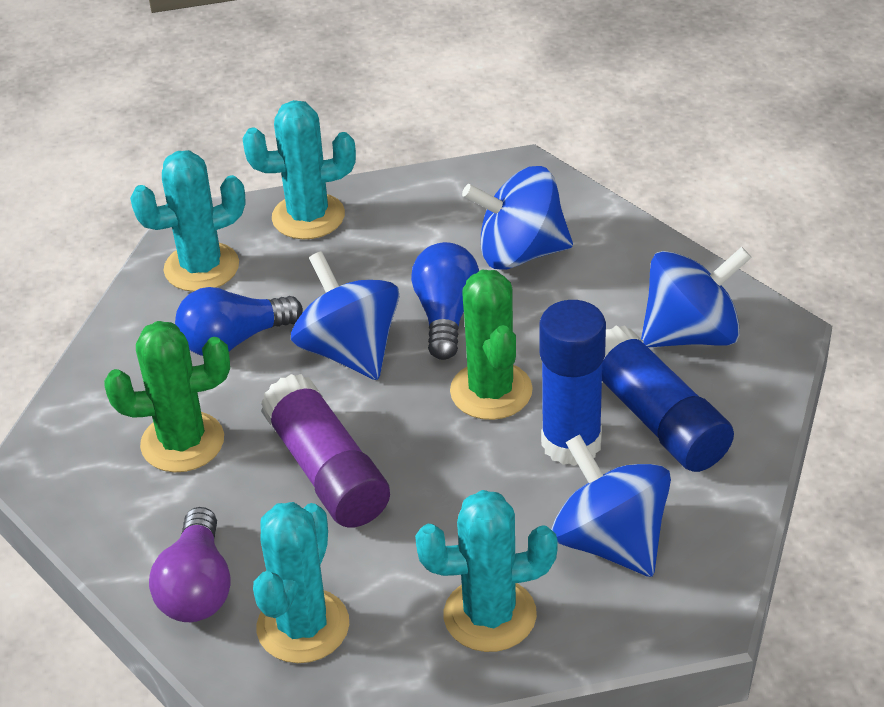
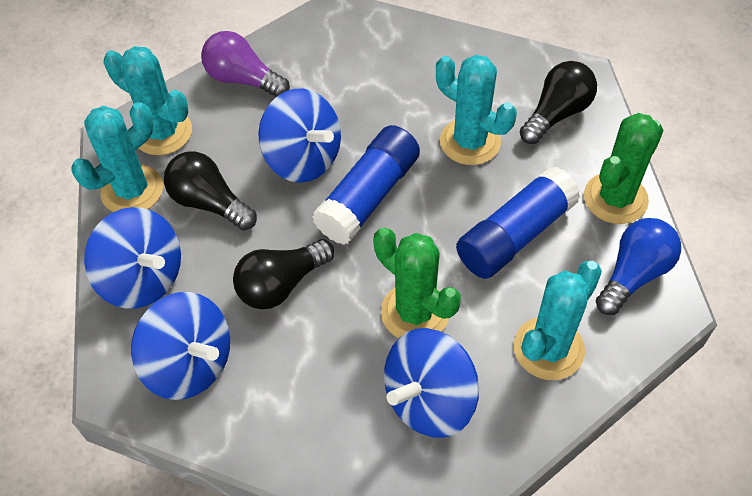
black light bulb: 0 -> 3
blue light bulb: 2 -> 1
purple glue stick: 1 -> 0

